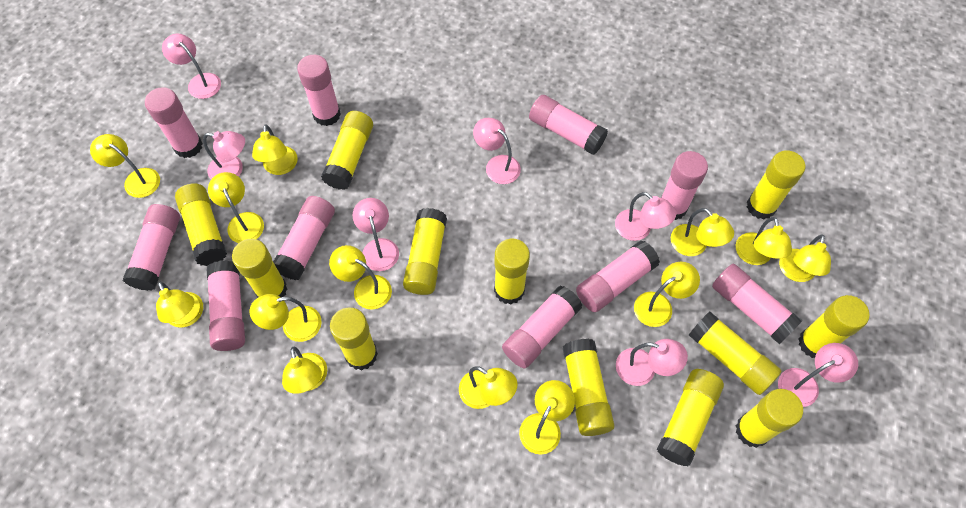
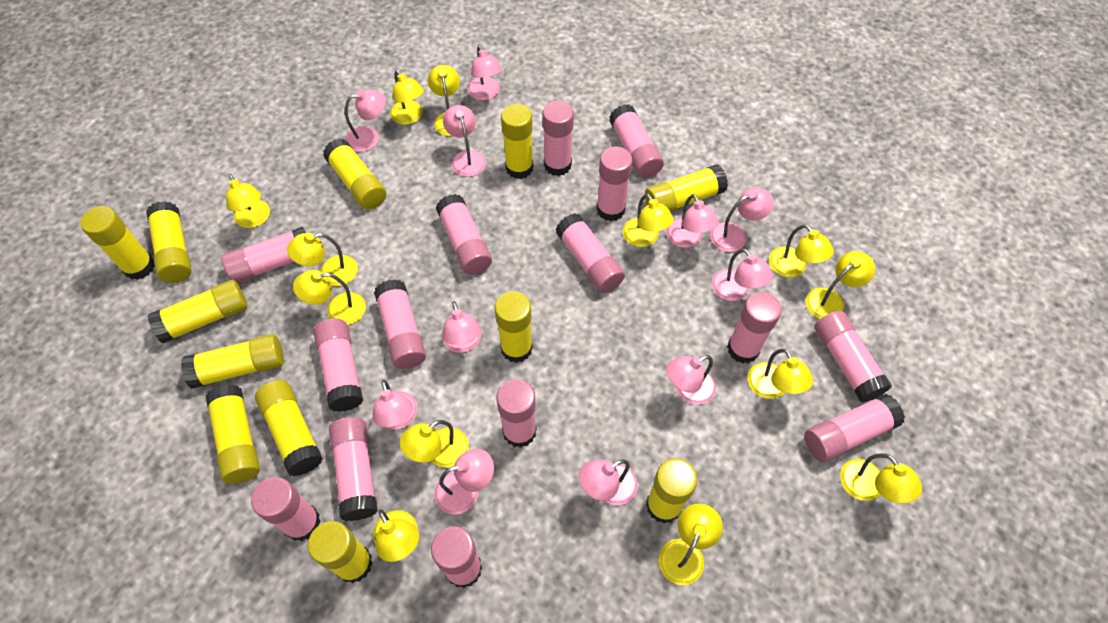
pink glue stick: 10 -> 15
pink lamp: 7 -> 11

